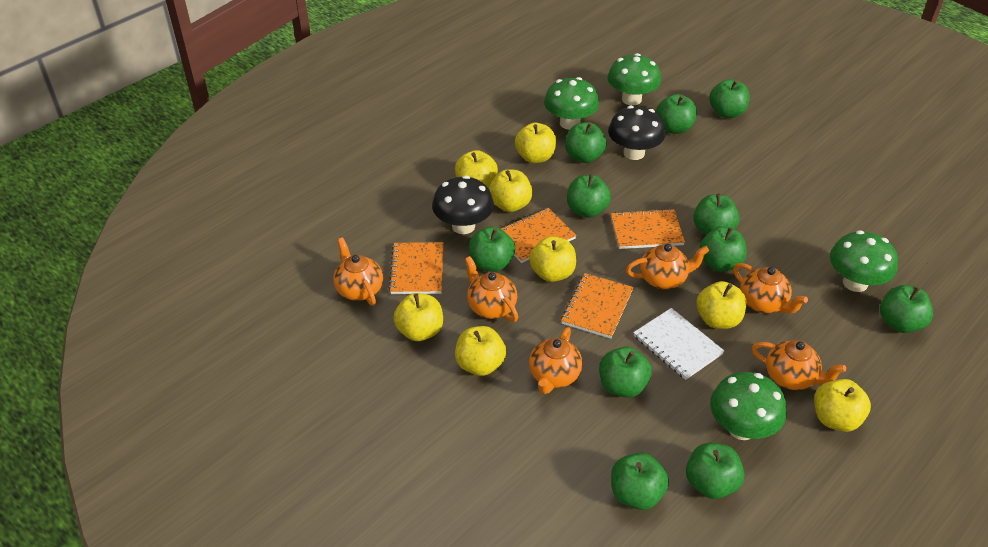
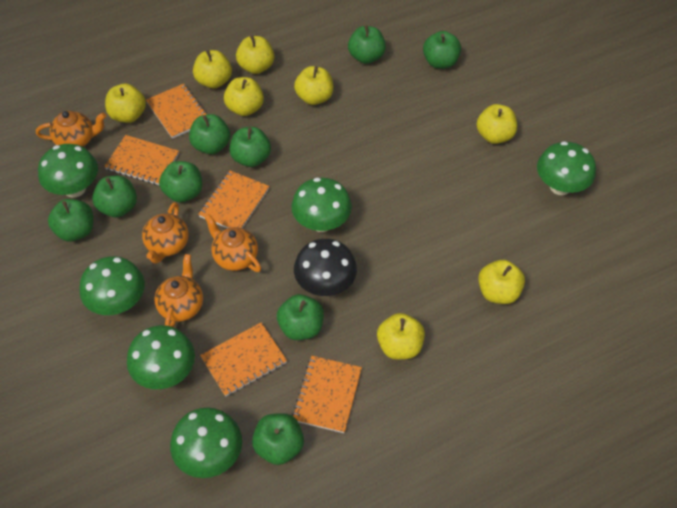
black mushroom: 2 -> 1
green apple: 11 -> 9
green mushroom: 4 -> 6
orange notebook: 4 -> 5
orange teapot: 6 -> 4
white notebook: 1 -> 0

